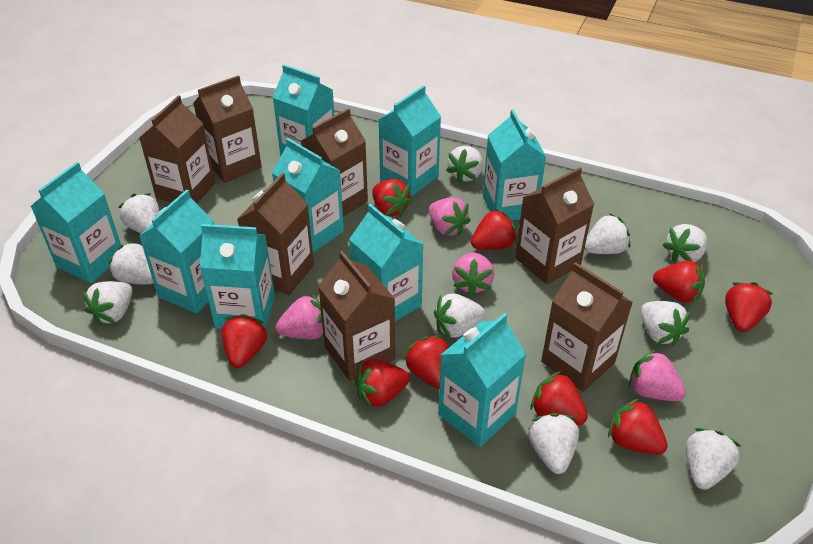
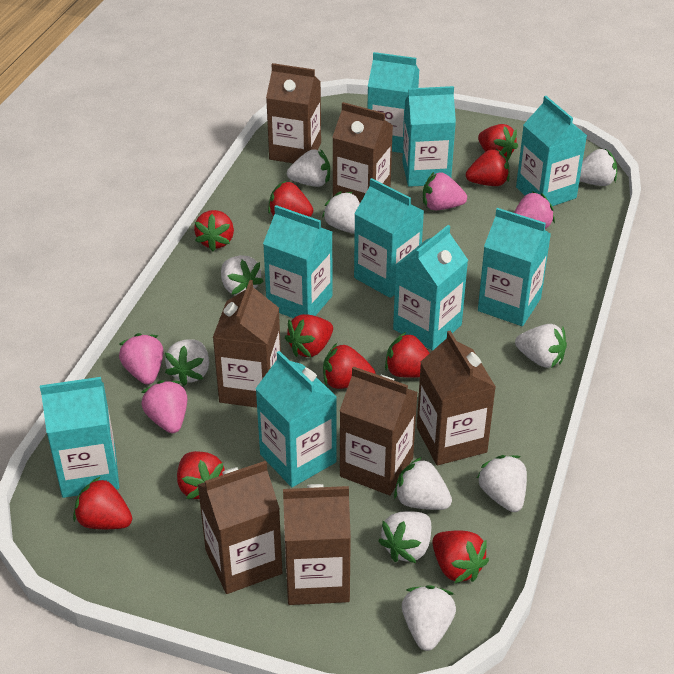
red strawberry: 9 -> 10

